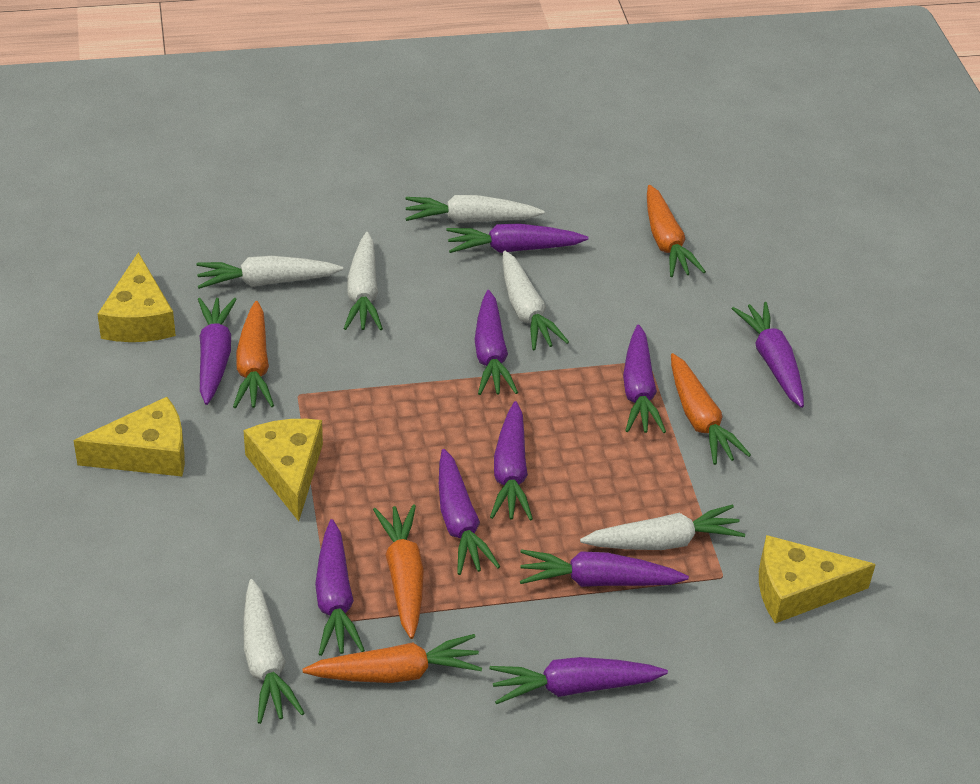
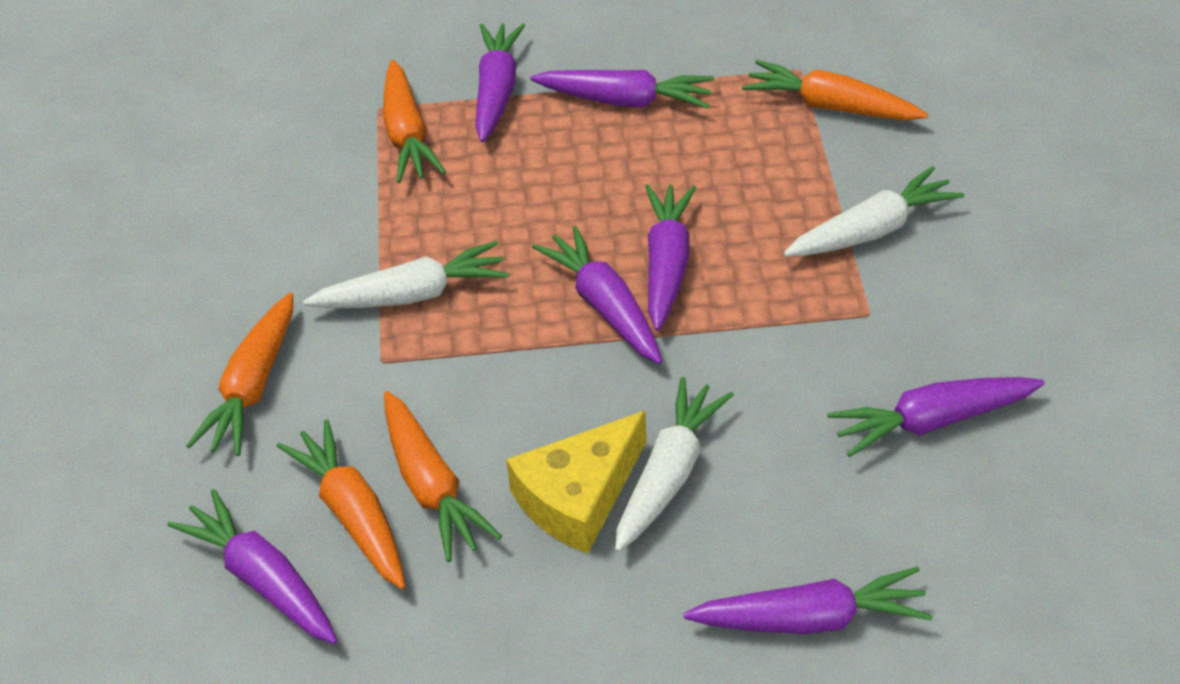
purple carrot: 10 -> 7
white carrot: 6 -> 3
yellow cheese: 4 -> 1

